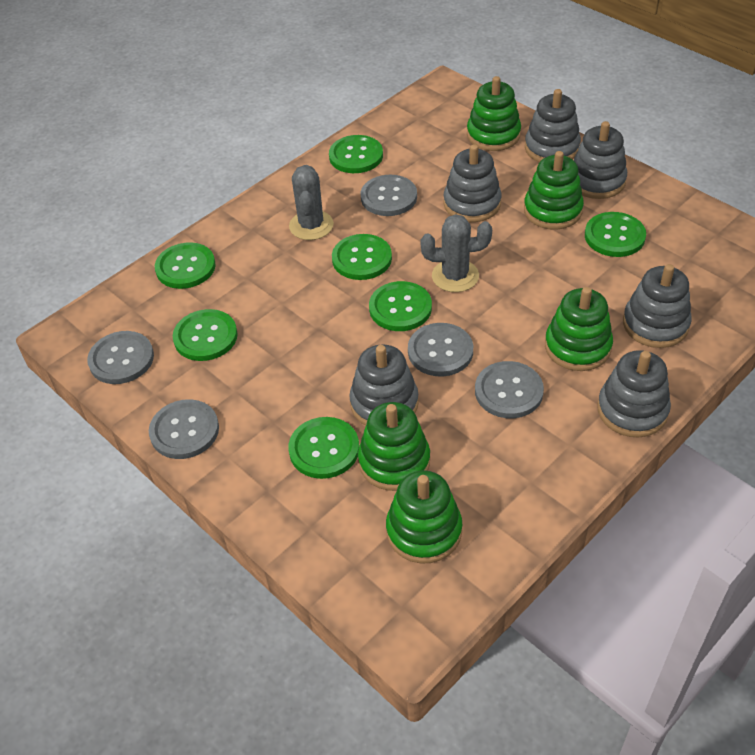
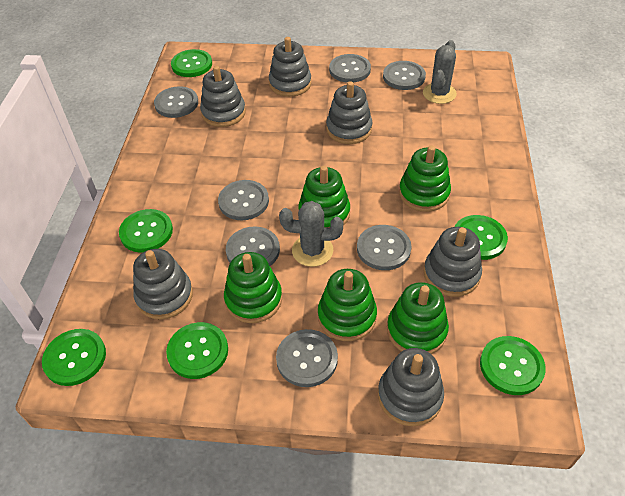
green button: 7 -> 6
grey button: 5 -> 7

